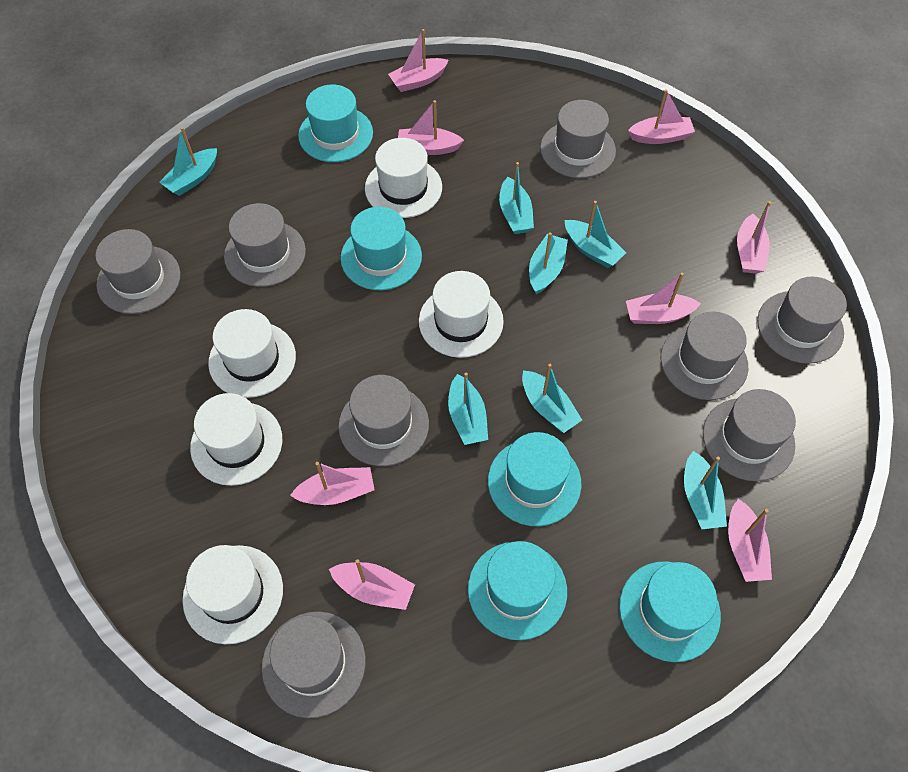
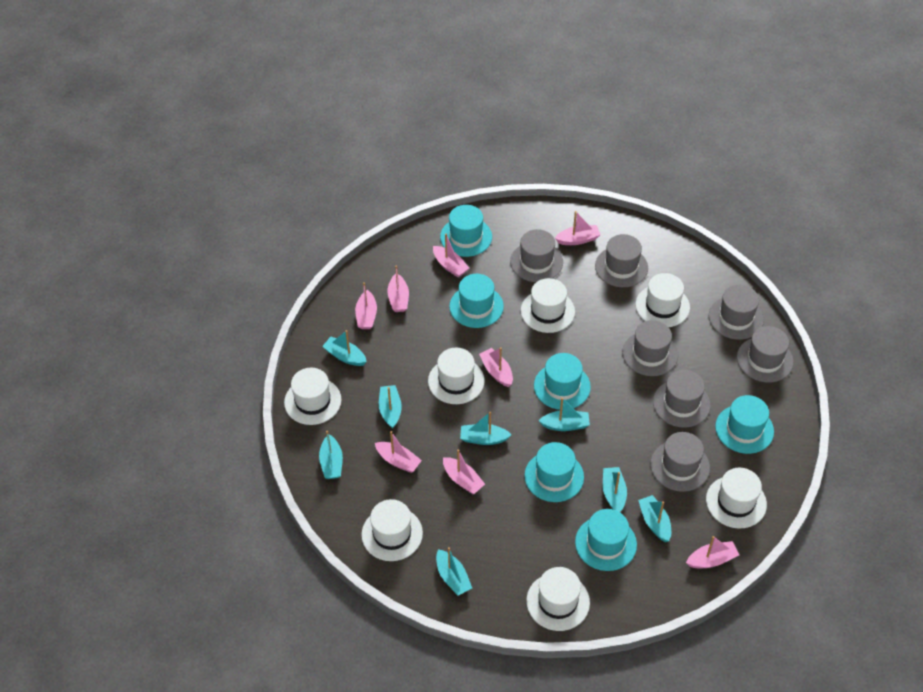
grey hat: 8 -> 7
turquoise boat: 7 -> 8
turquoise hat: 5 -> 6
white hat: 5 -> 7

